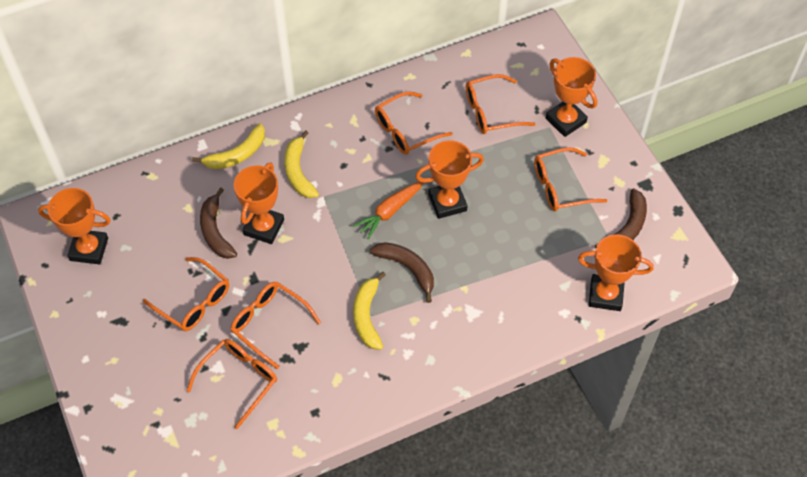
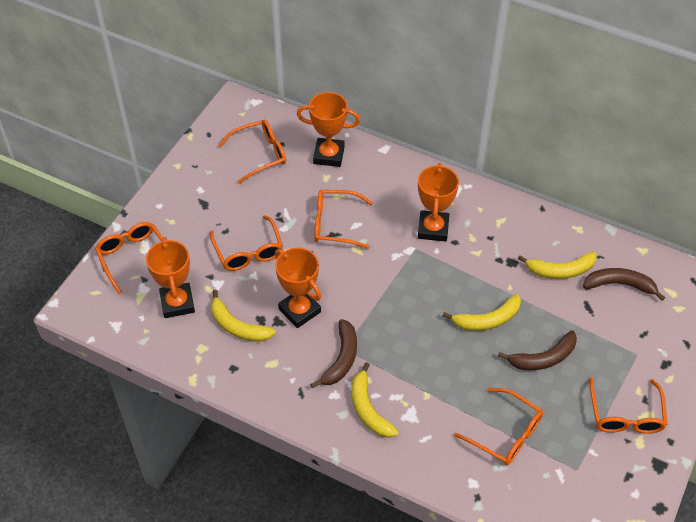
orange carrot: 1 -> 0
orange trophy: 5 -> 4
yellow banana: 3 -> 4

